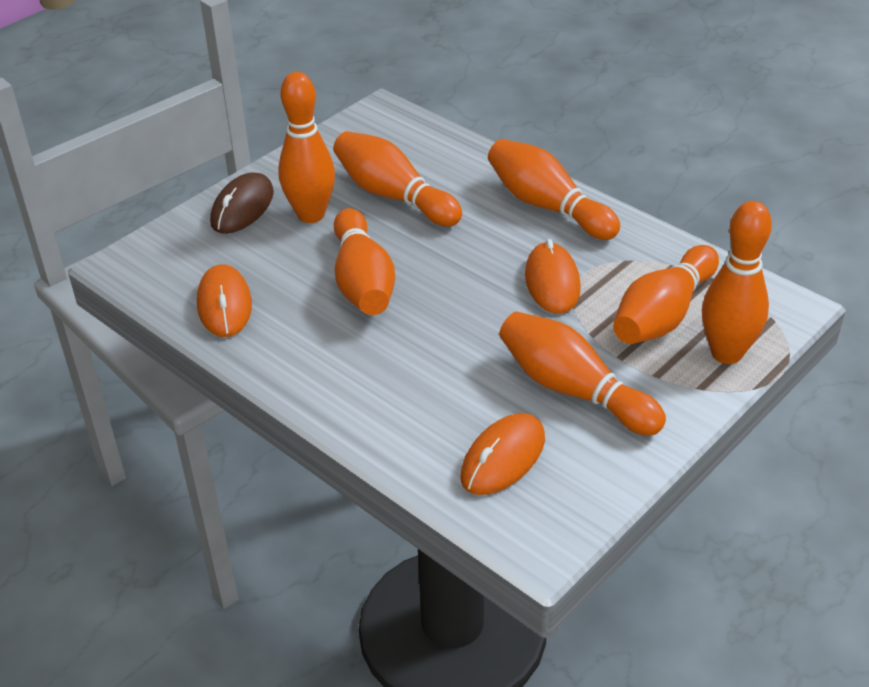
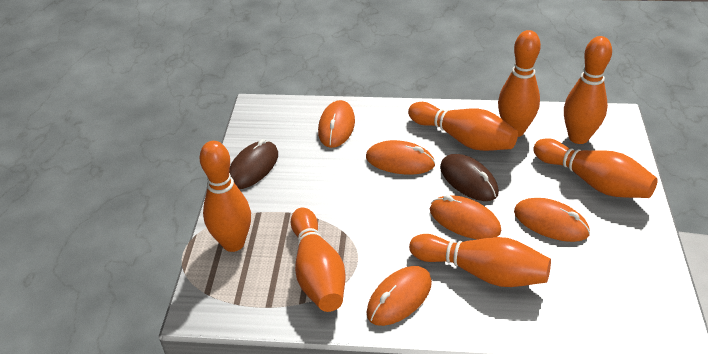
brown mouse: 1 -> 2
orange mouse: 3 -> 5

